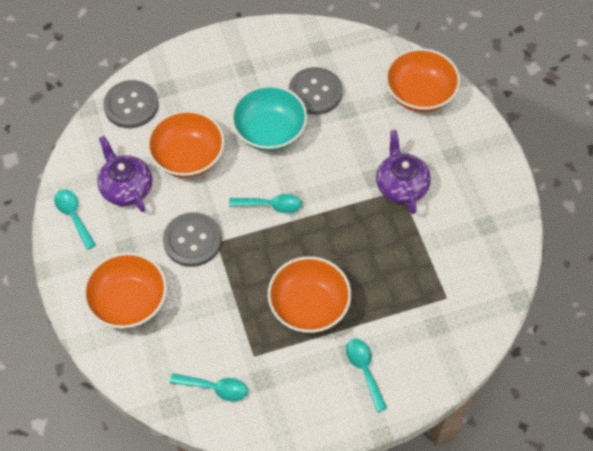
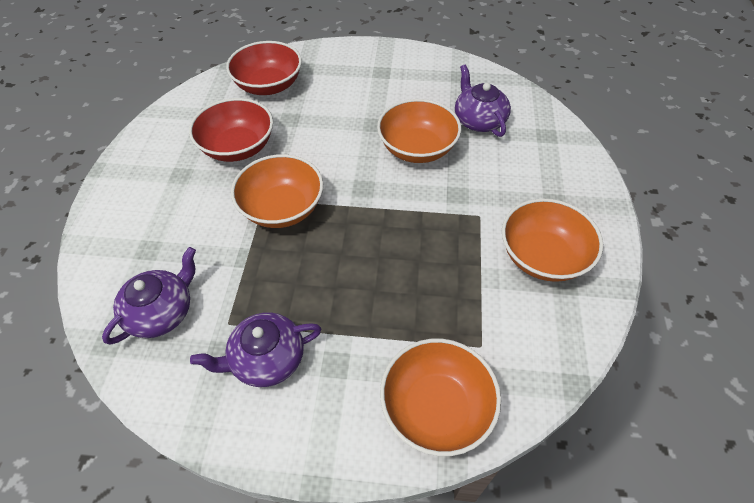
grey button: 3 -> 0
purple teapot: 2 -> 3
red bowl: 0 -> 2
turquoise bowl: 1 -> 0
turquoise spoon: 4 -> 0

